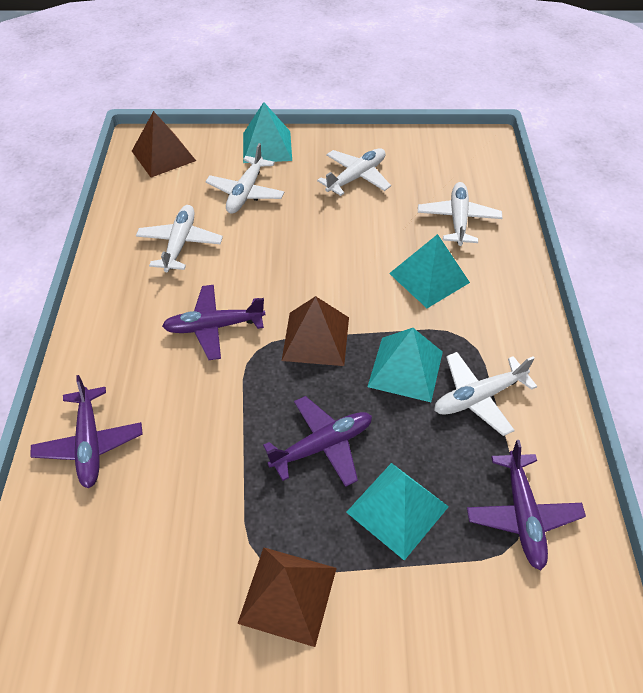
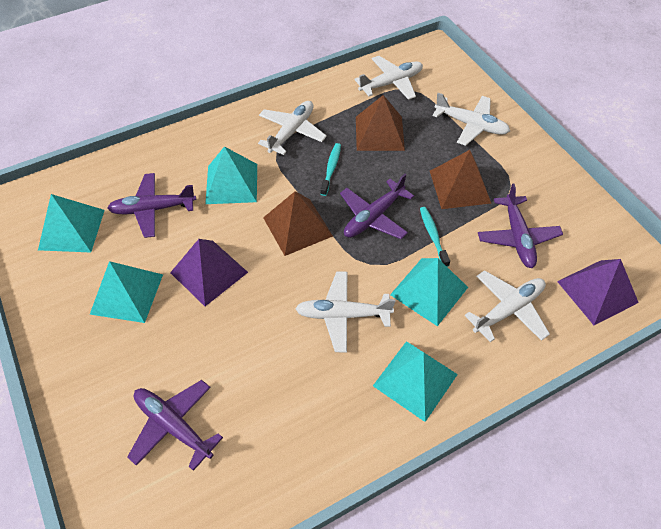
purple pyramid: 0 -> 2
turquoise pyramid: 4 -> 5
turquoise toothbrush: 0 -> 2

